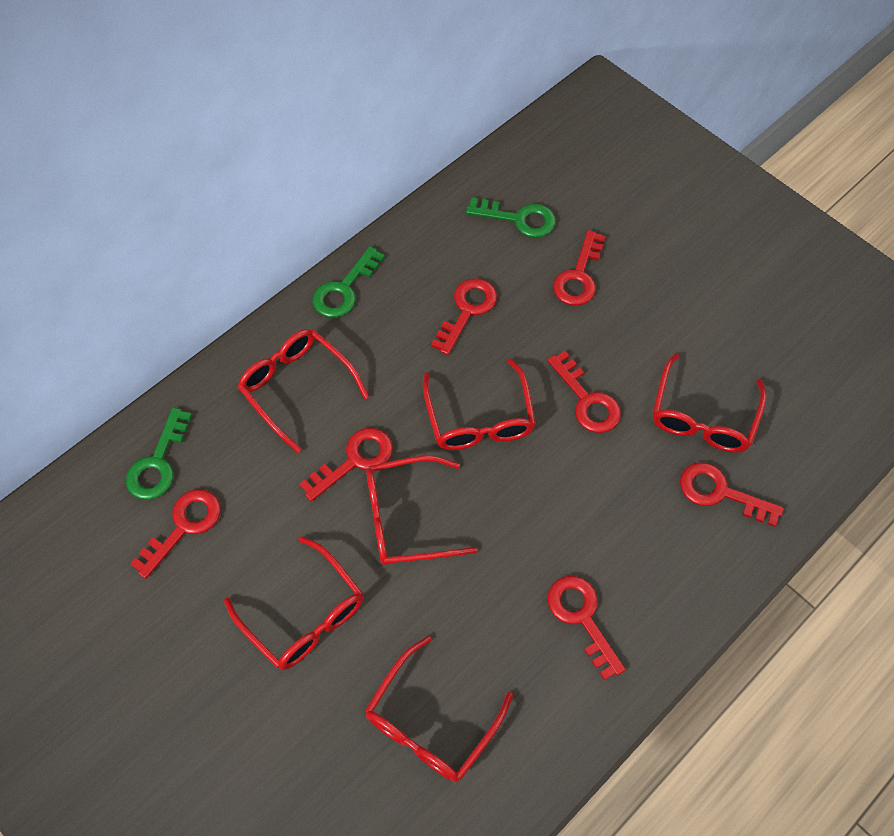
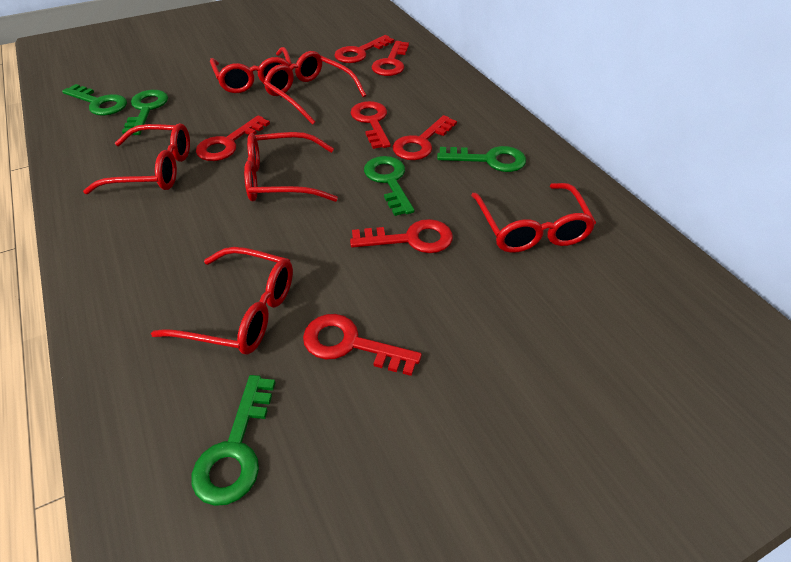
green key: 3 -> 5

